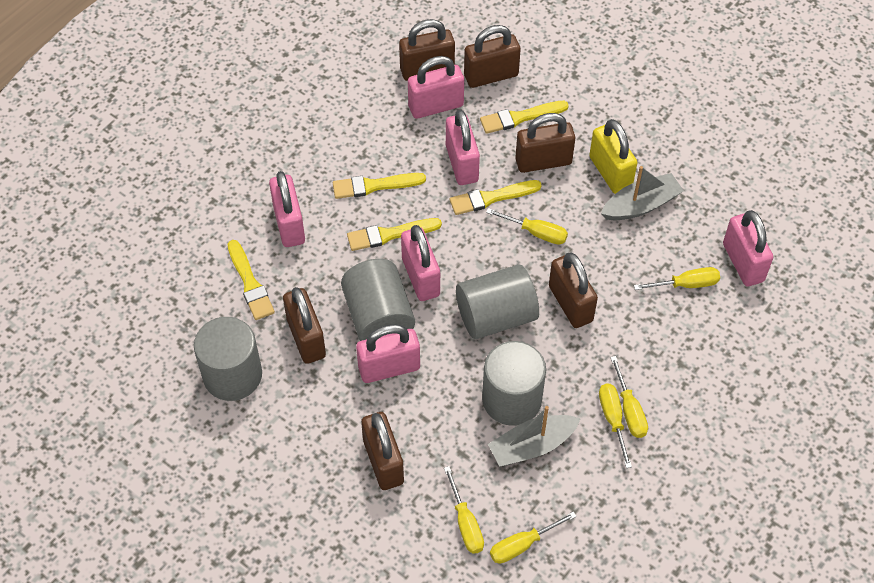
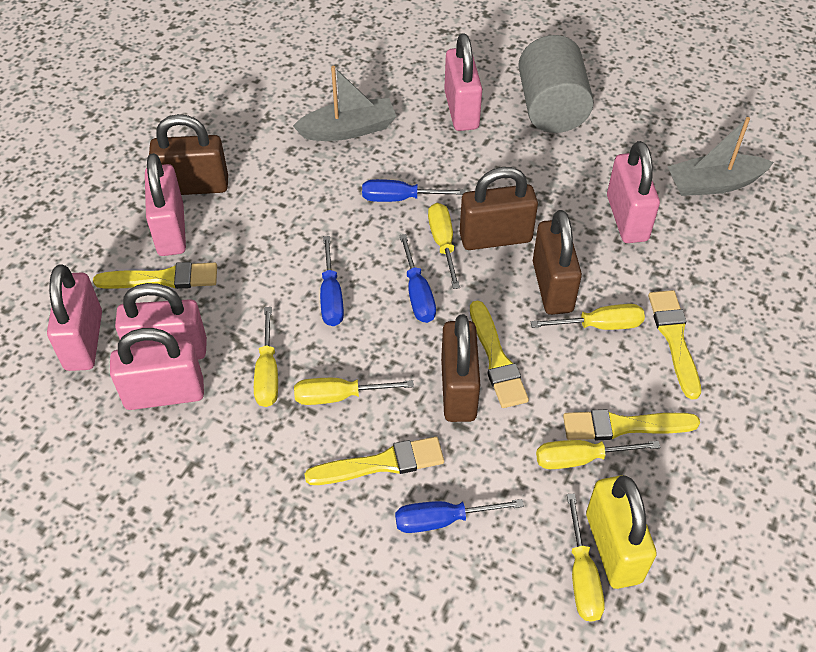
blue screwdriver: 0 -> 4
brown padlock: 6 -> 4
grey cylinder: 4 -> 1

